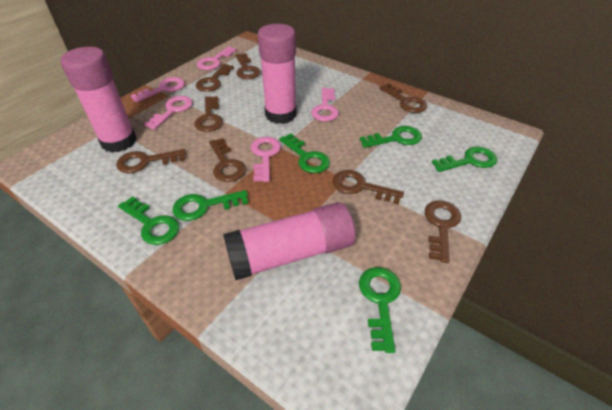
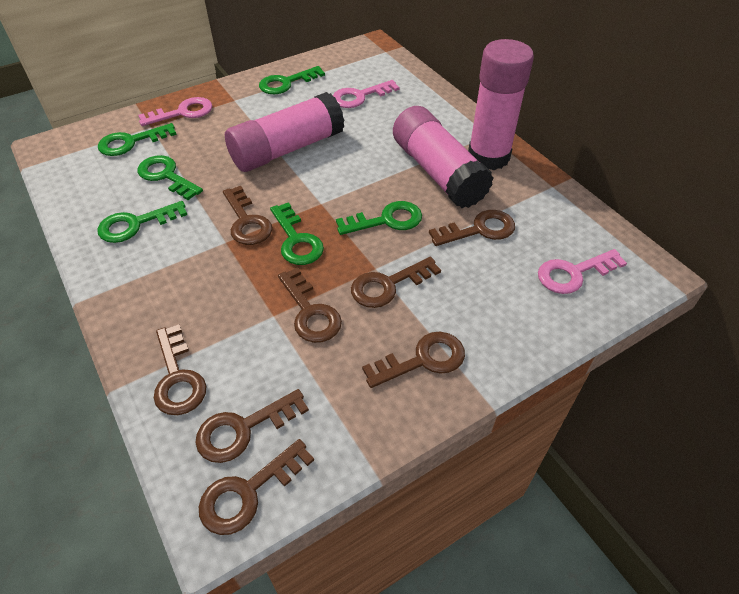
pink key: 5 -> 3

